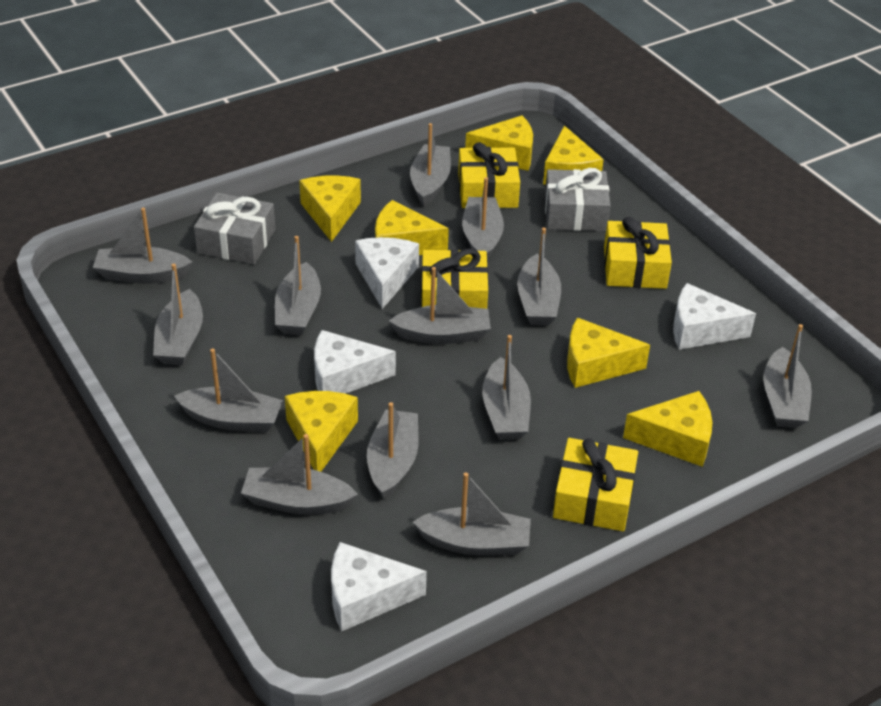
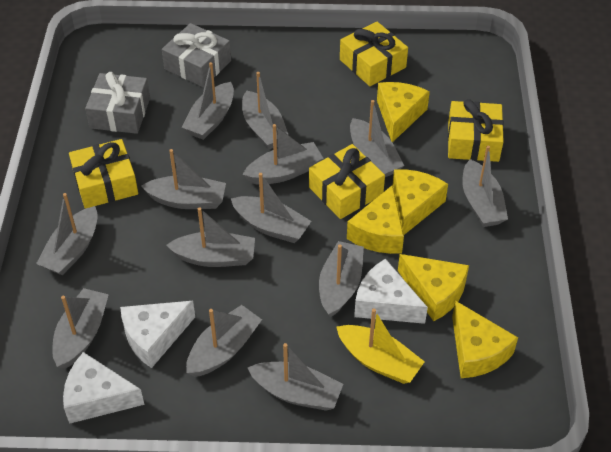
white cheese: 4 -> 3
yellow boat: 0 -> 1
yellow cheese: 7 -> 5

